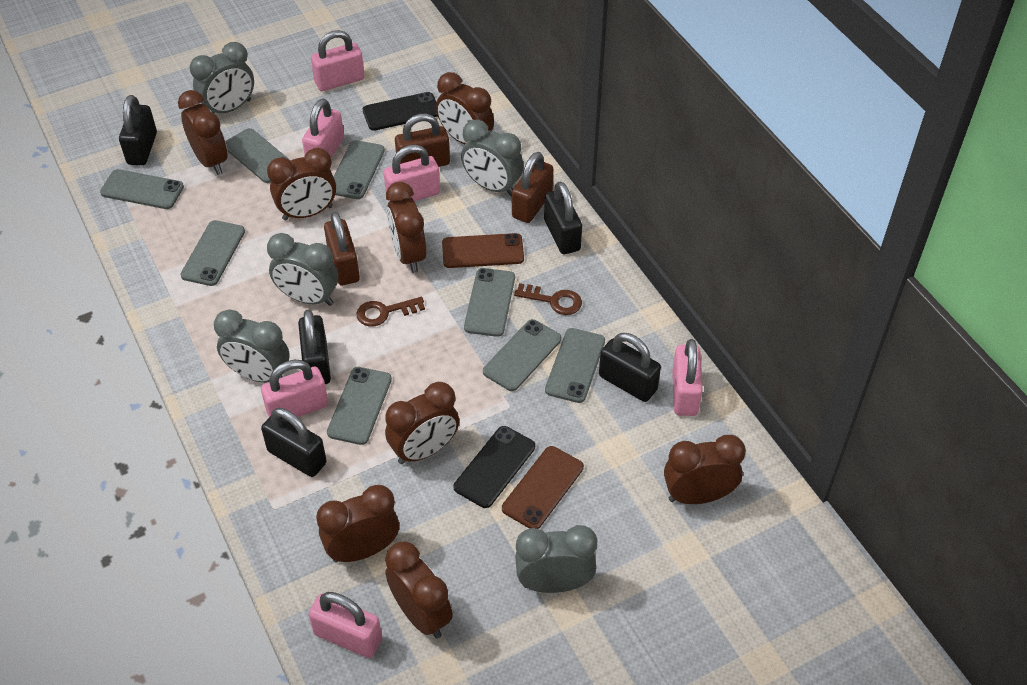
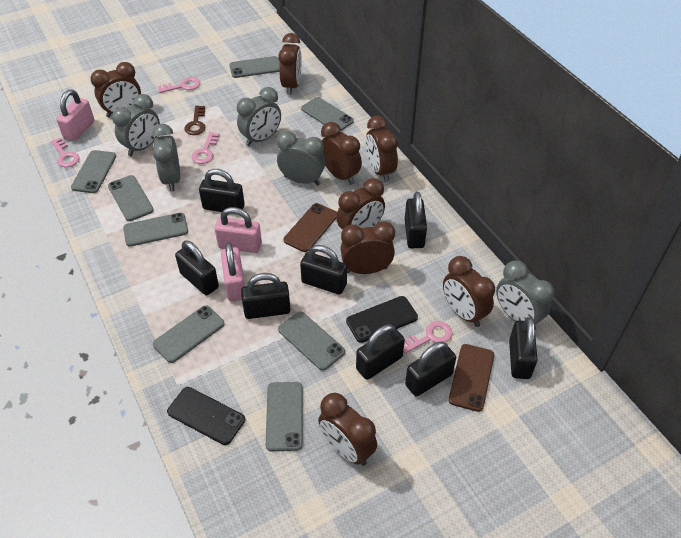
black padlock: 5 -> 8
brown key: 2 -> 1
brown padlock: 3 -> 0
pink key: 0 -> 4
pink padlock: 6 -> 3

